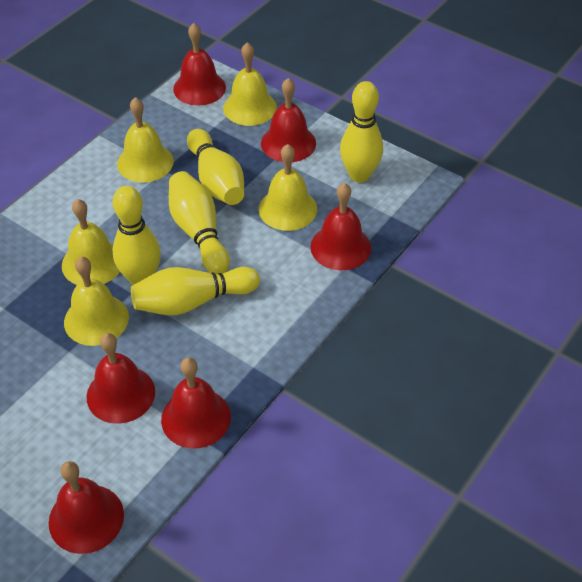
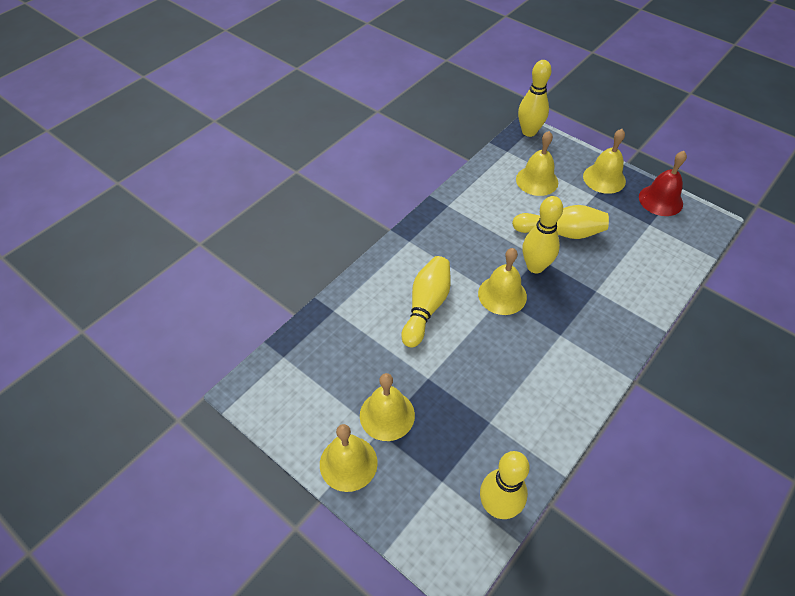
red bell: 6 -> 1

